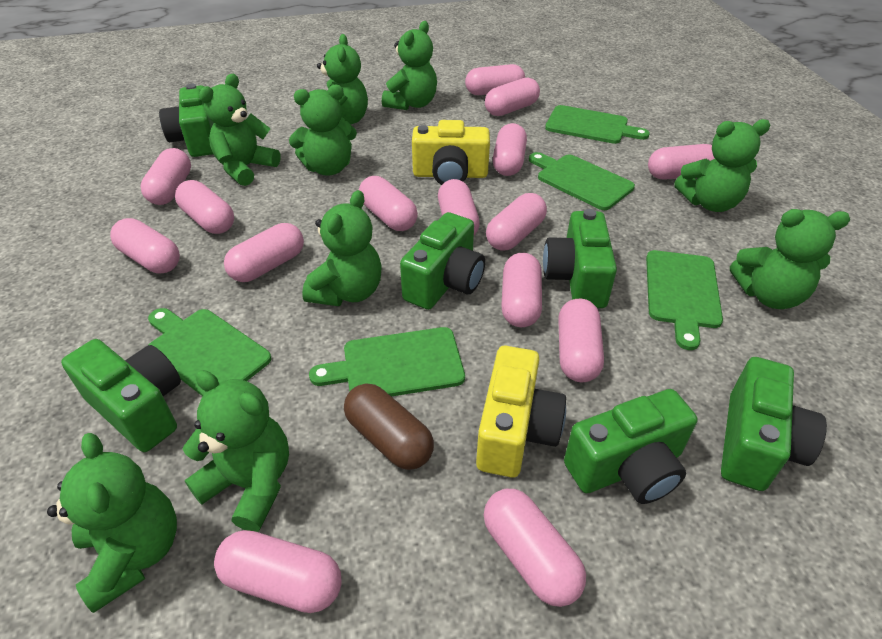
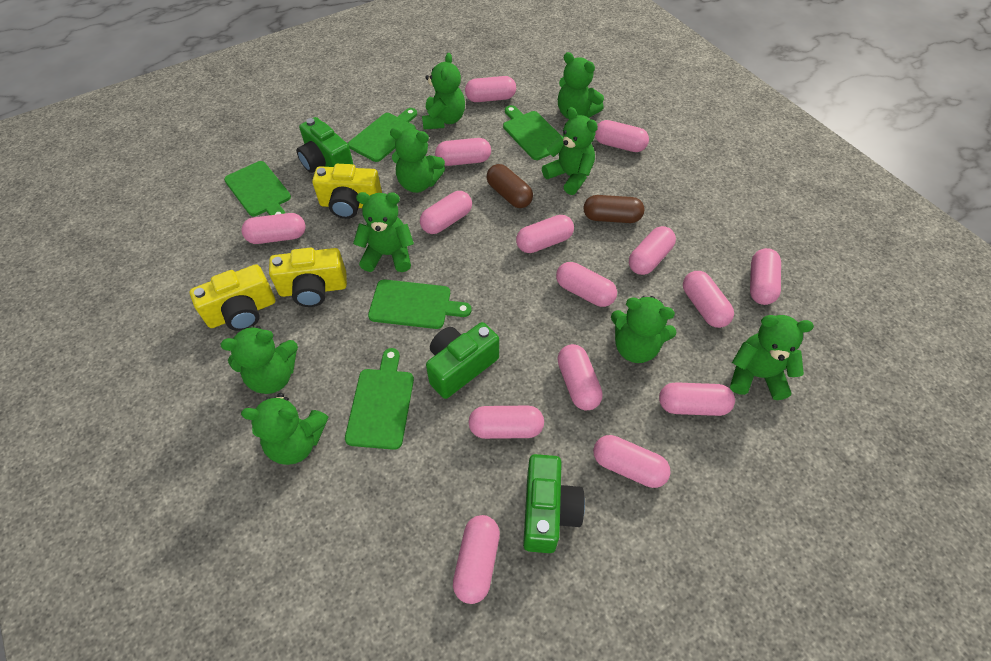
brown capsule: 1 -> 2
green camera: 6 -> 3
yellow camera: 2 -> 3

